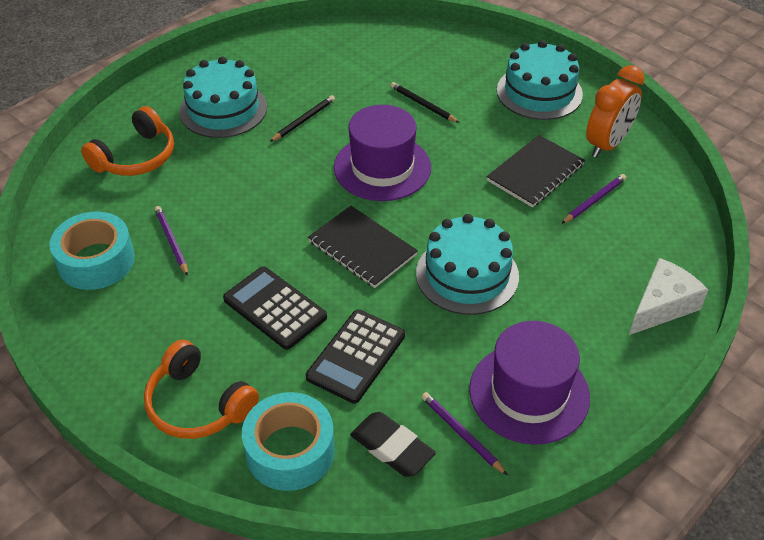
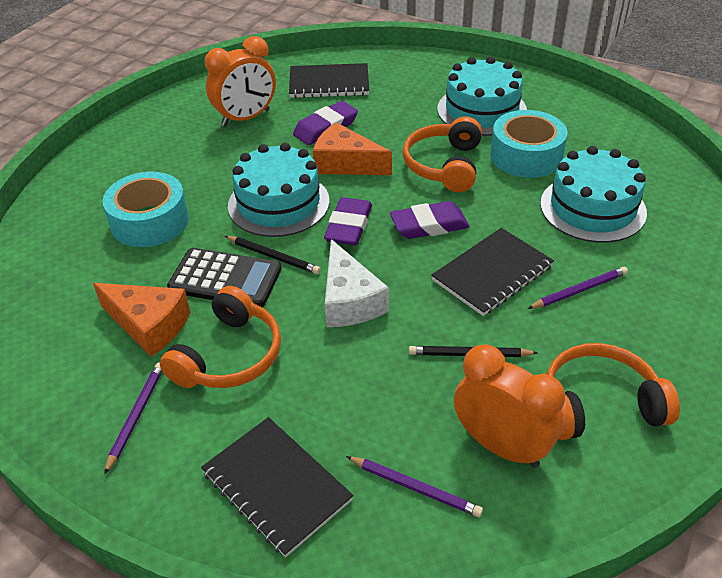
black calculator: 2 -> 1
black eraser: 1 -> 0
black notebook: 2 -> 3
orange cheese: 0 -> 2
orange clock: 1 -> 2
orange headphones: 2 -> 3
purple eraser: 0 -> 3
purple hat: 2 -> 0

